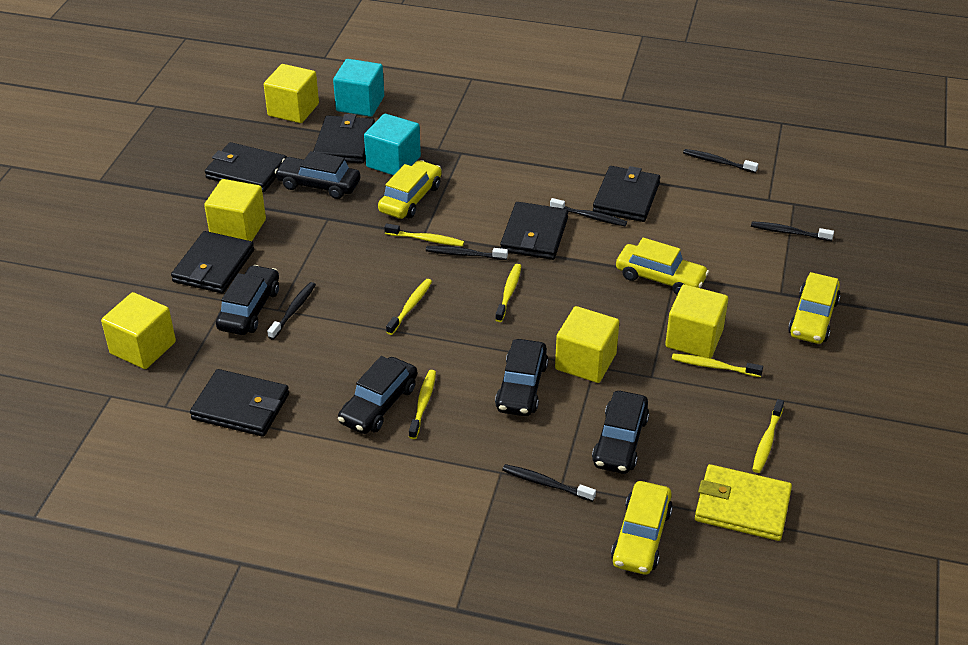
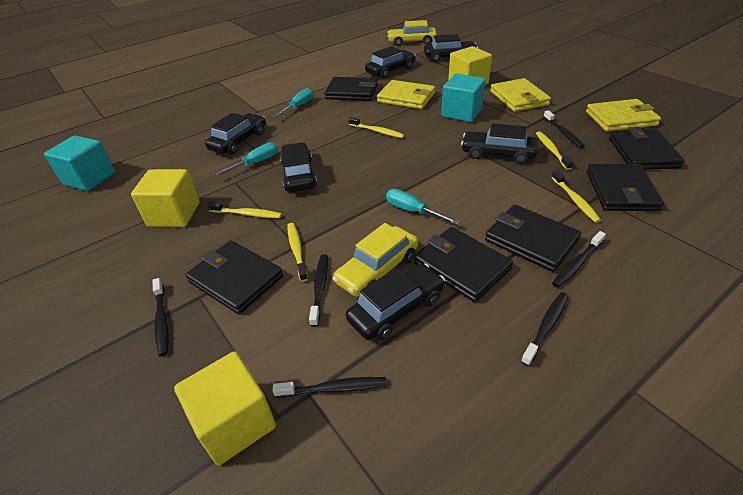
black car: 5 -> 6
turquoise screwdriver: 0 -> 3
yellow car: 4 -> 2
yellow cube: 5 -> 3
yellow toothbrush: 6 -> 5
yellow wallet: 1 -> 3

